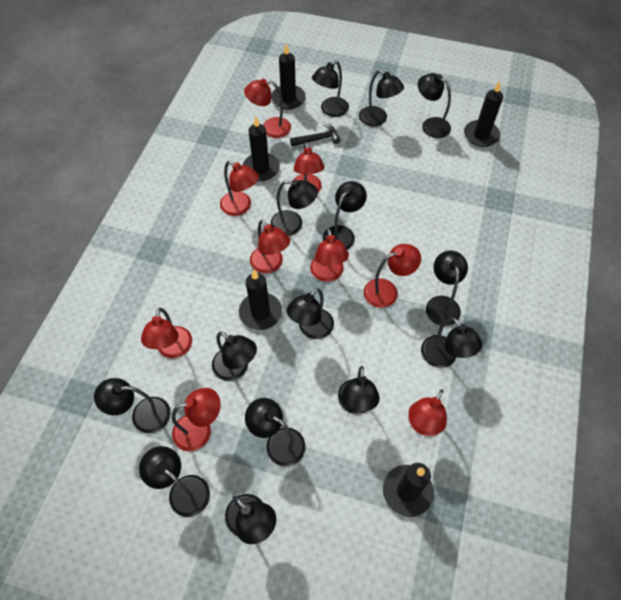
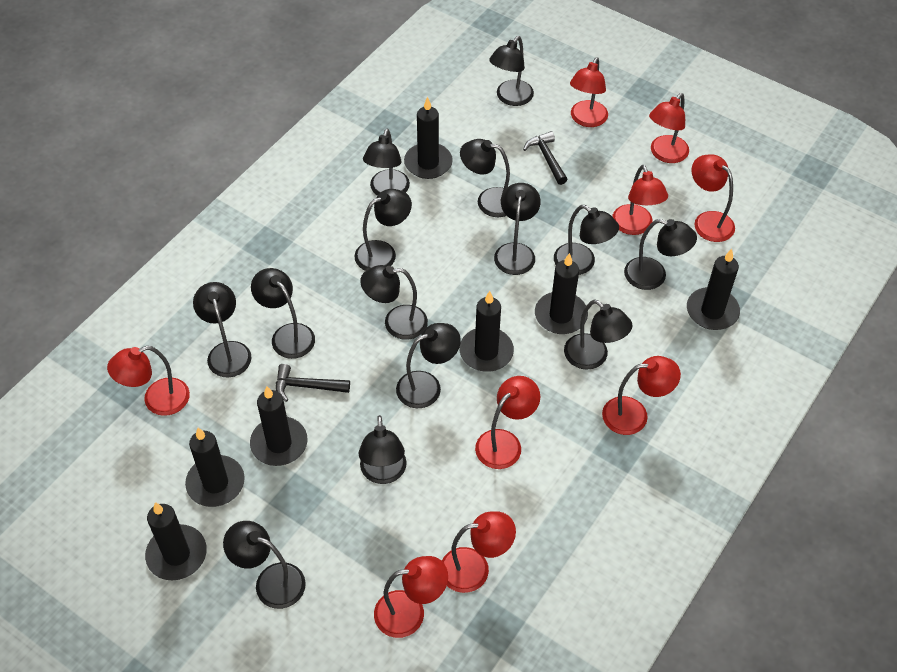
black candle: 5 -> 7
black hammer: 1 -> 2

